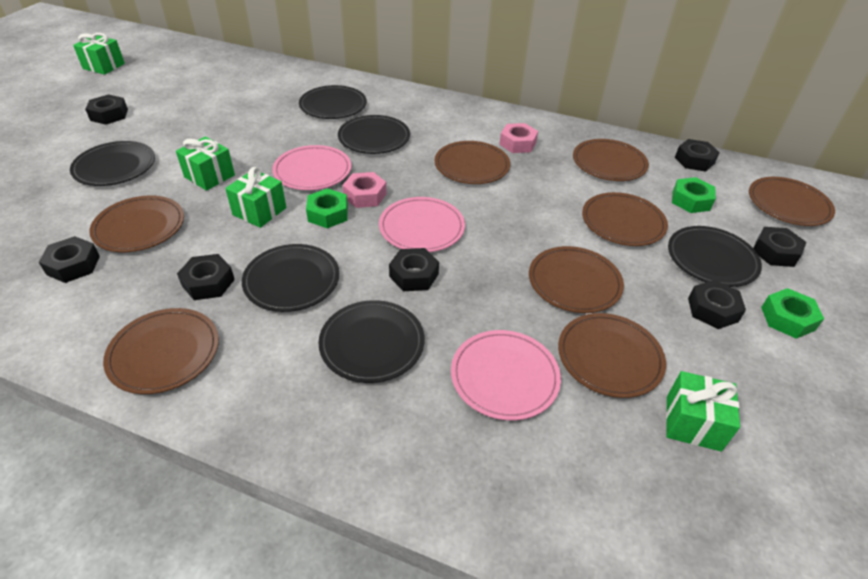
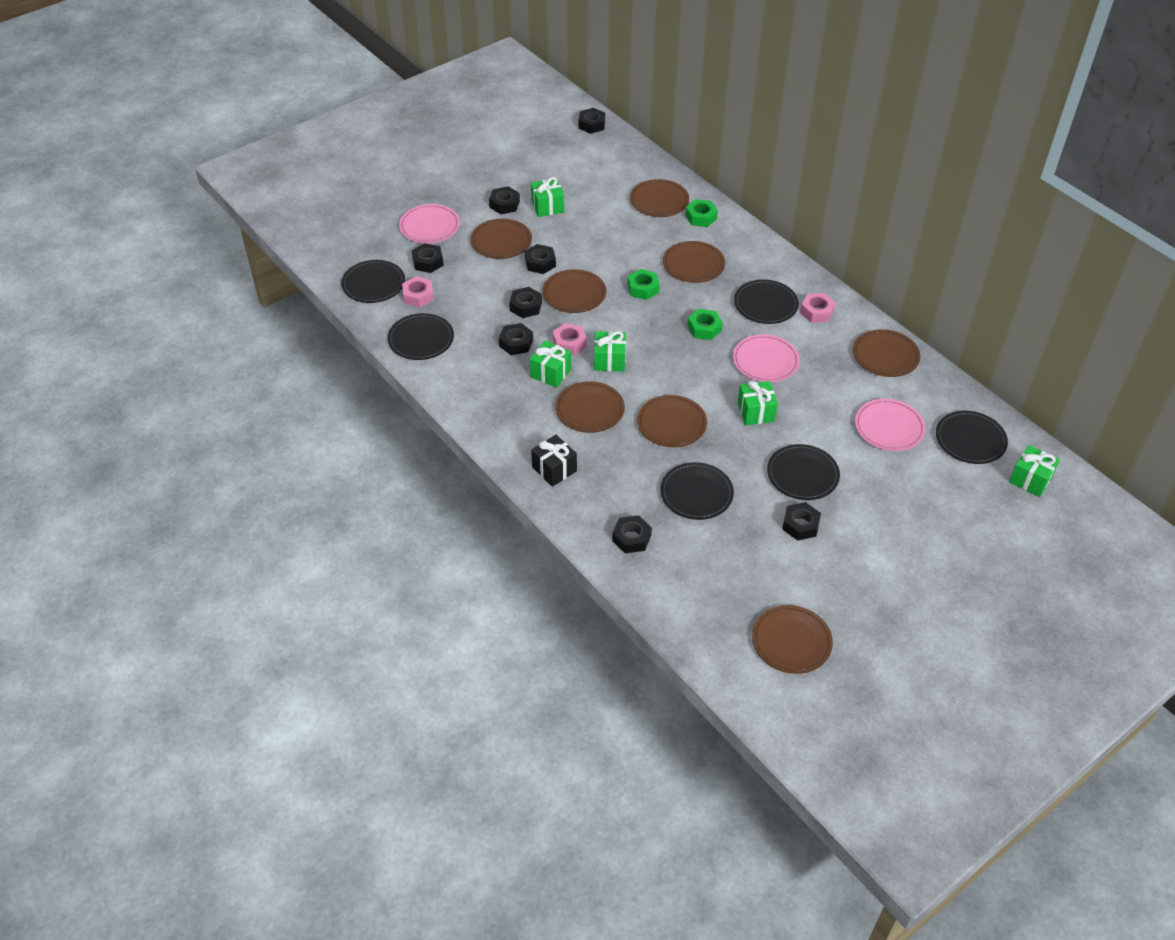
black gift: 0 -> 1
black nut: 7 -> 8
green gift: 4 -> 5
pink nut: 2 -> 3

